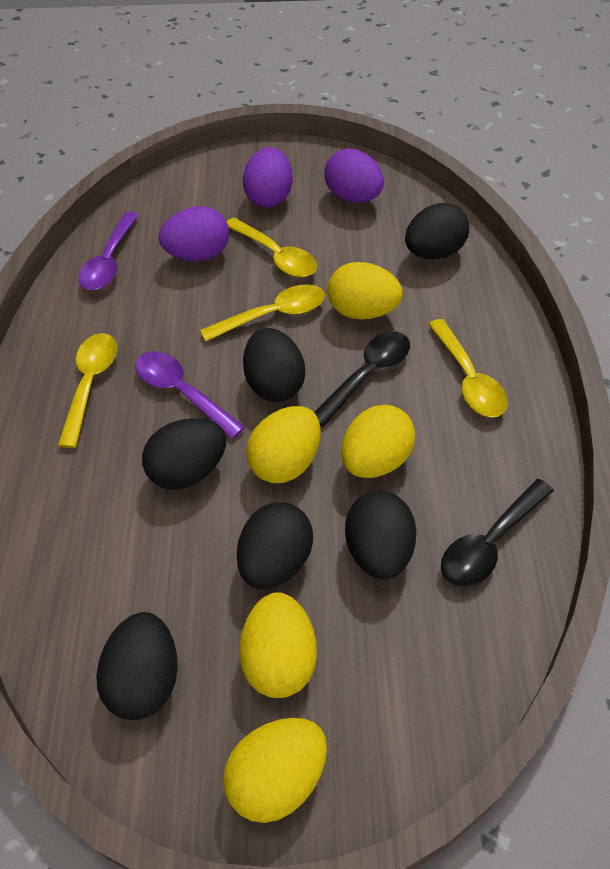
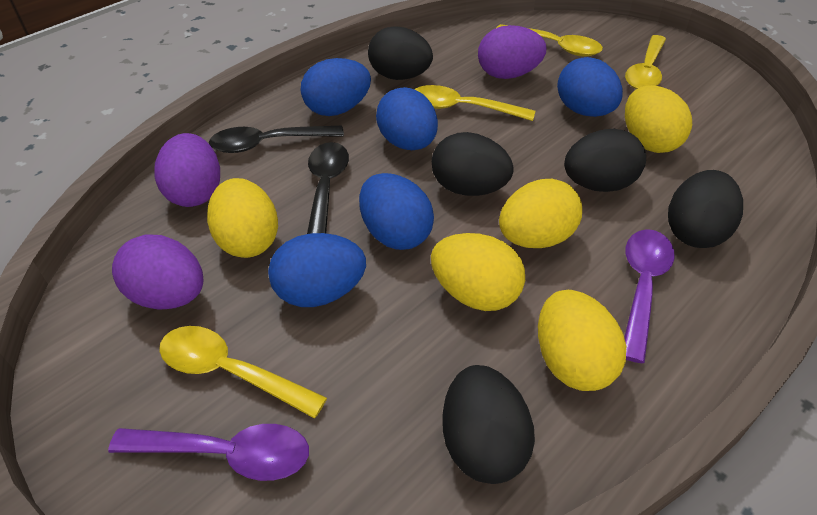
black egg: 6 -> 5
blue egg: 0 -> 5

